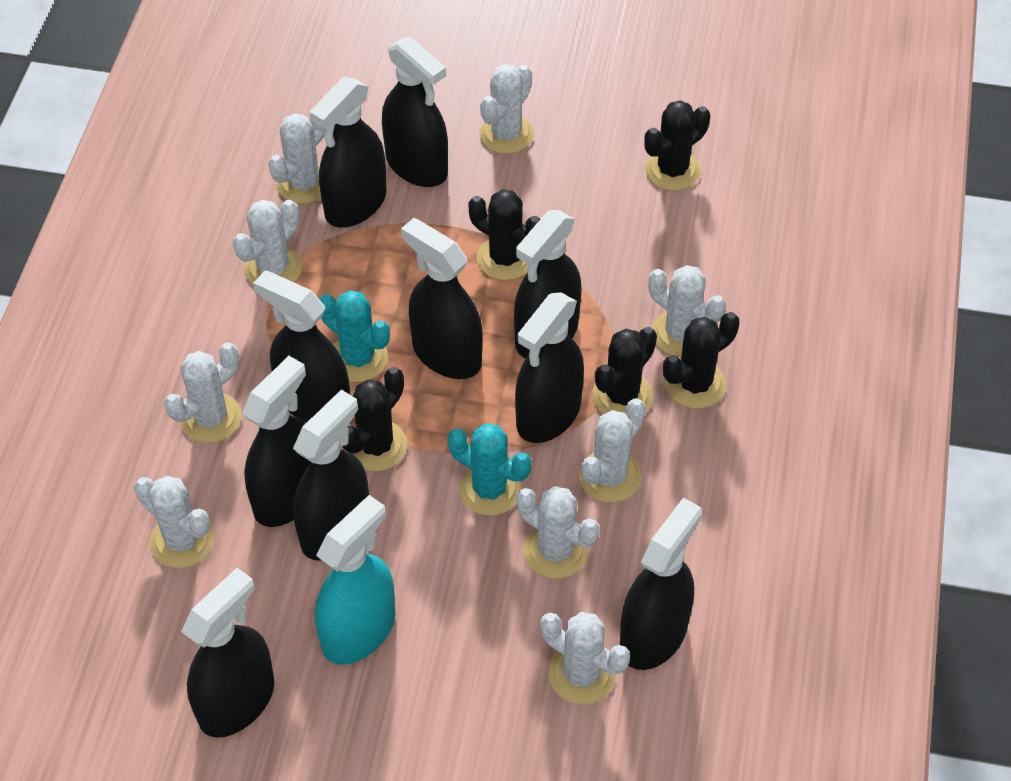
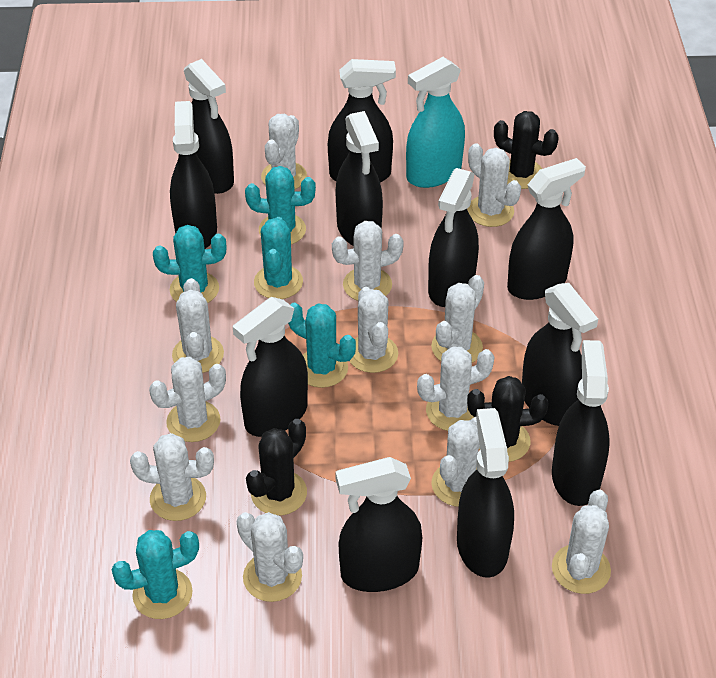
black cactus: 5 -> 3
black spray bottle: 10 -> 11
turquoise cactus: 2 -> 5
white cactus: 9 -> 12

